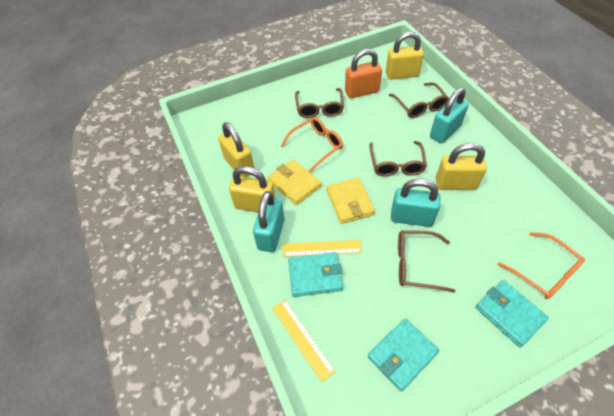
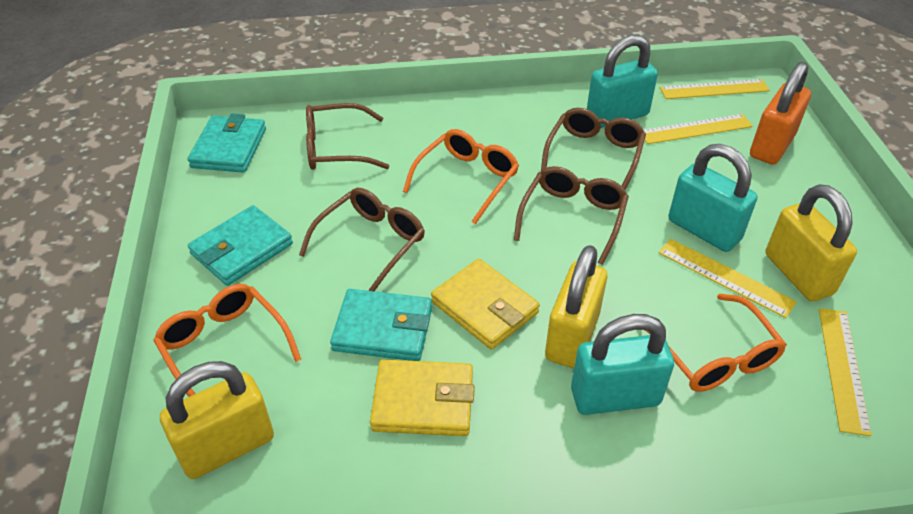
orange glasses: 2 -> 3
yellow padlock: 4 -> 3
yellow ruler: 2 -> 4

